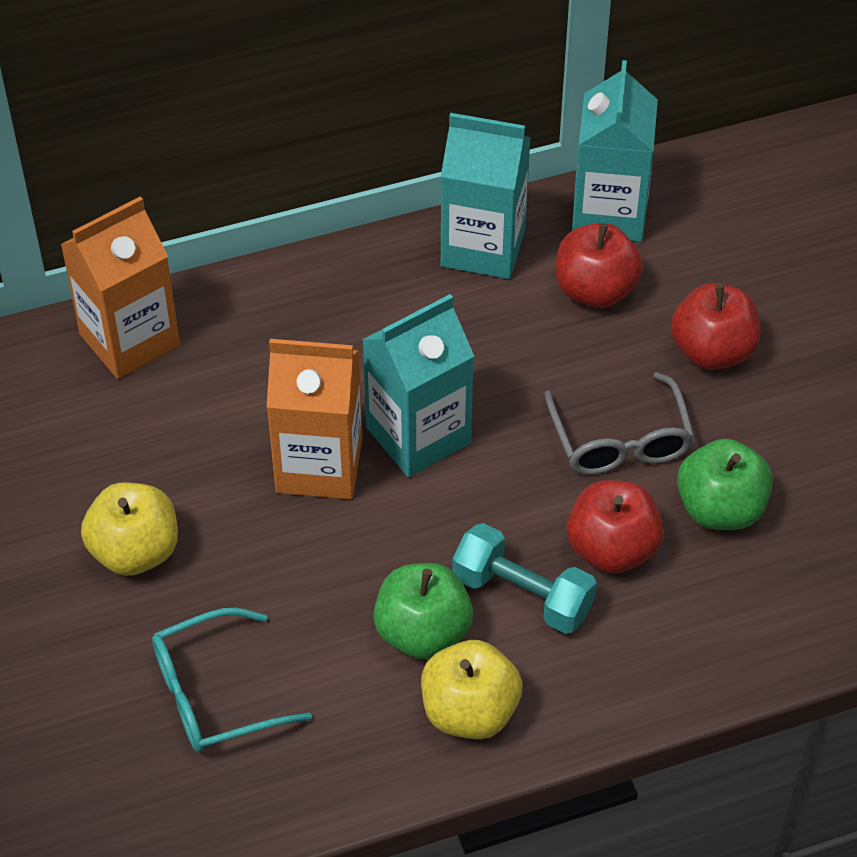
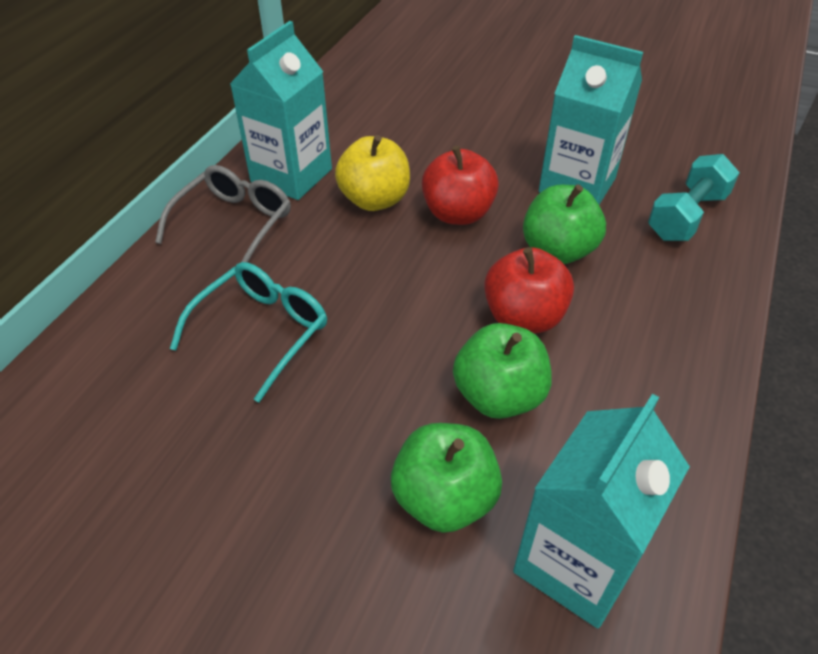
green apple: 2 -> 3
orange carton: 2 -> 0
red apple: 3 -> 2
yellow apple: 2 -> 1

